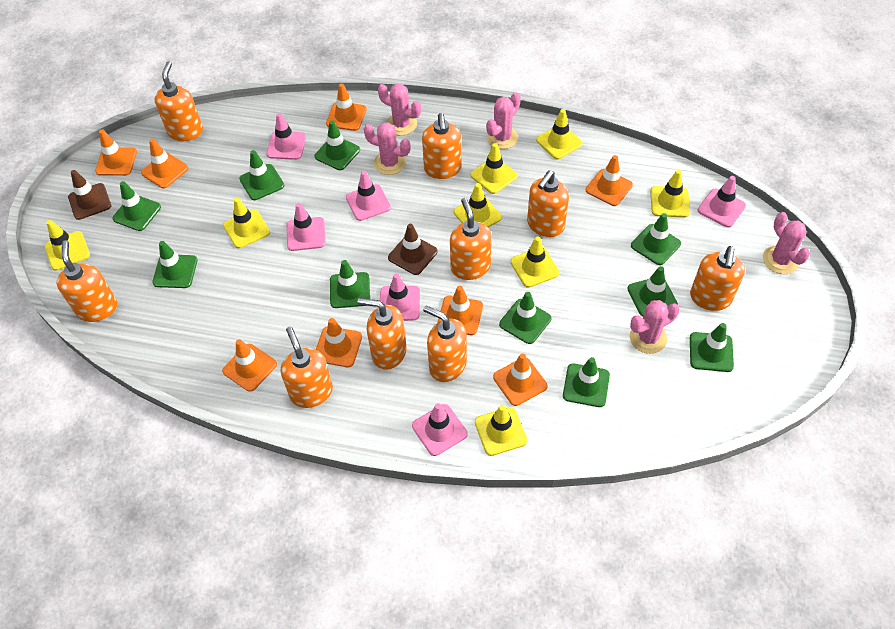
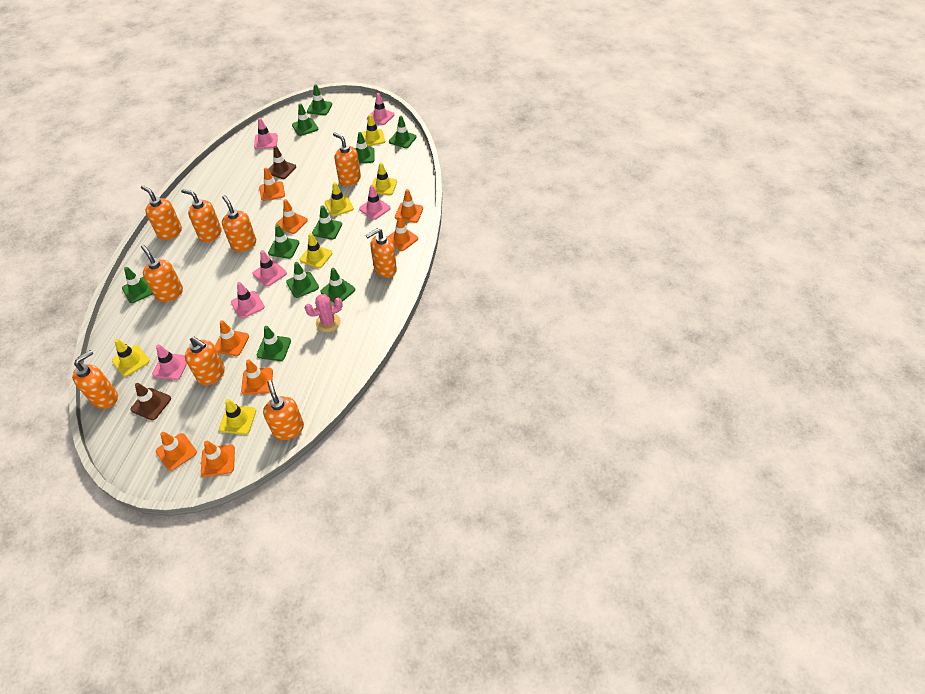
pink cactus: 5 -> 1
yellow traffic cone: 8 -> 6

